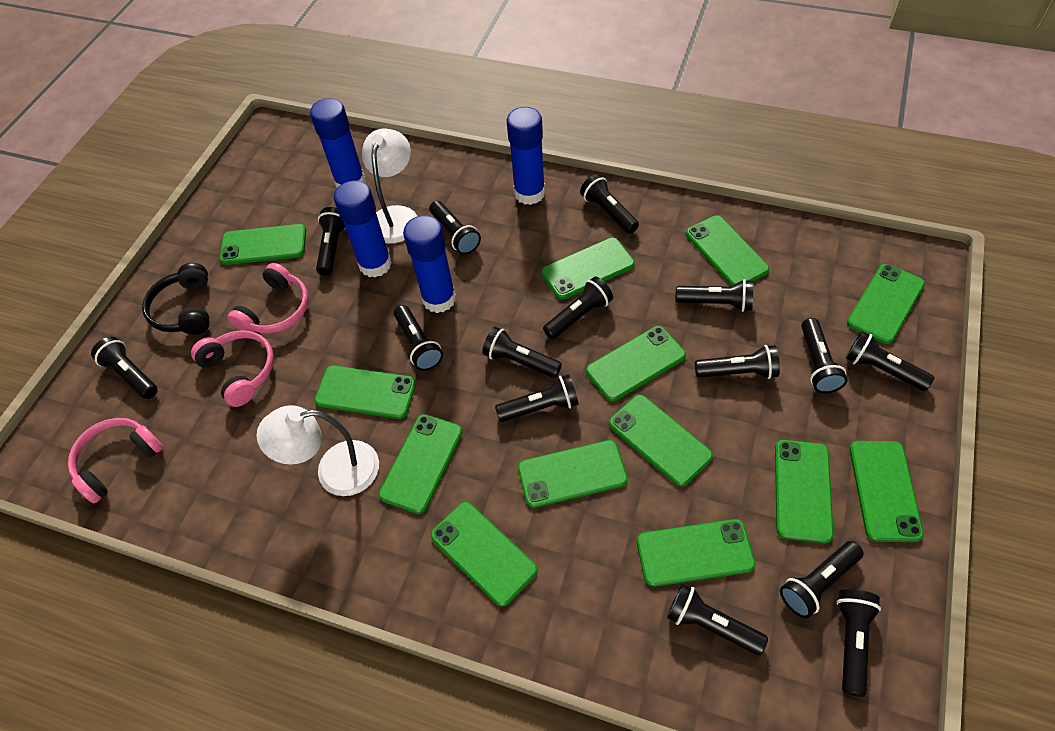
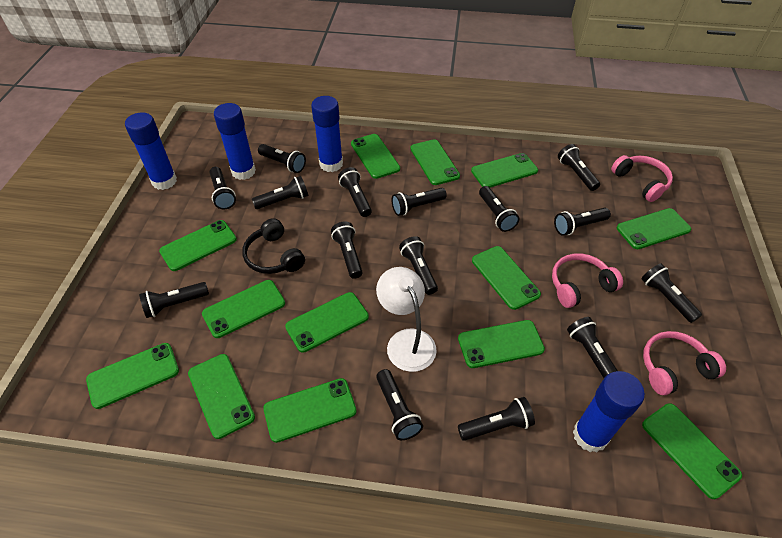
white lamp: 2 -> 1

